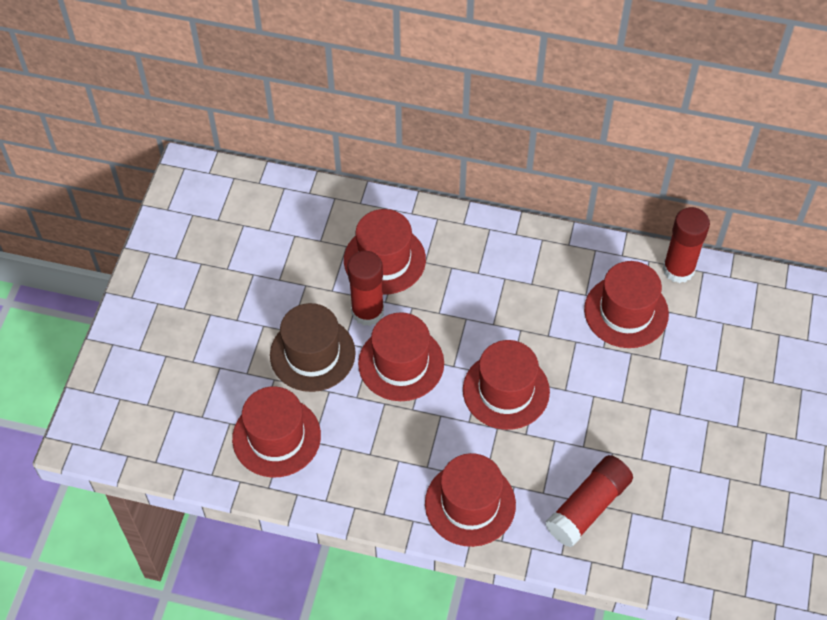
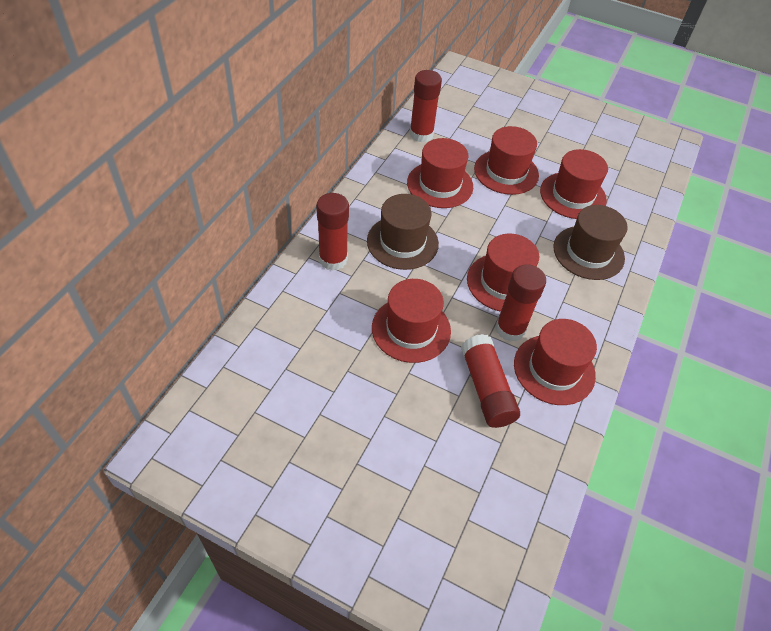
brown hat: 1 -> 2
red glue stick: 3 -> 4

